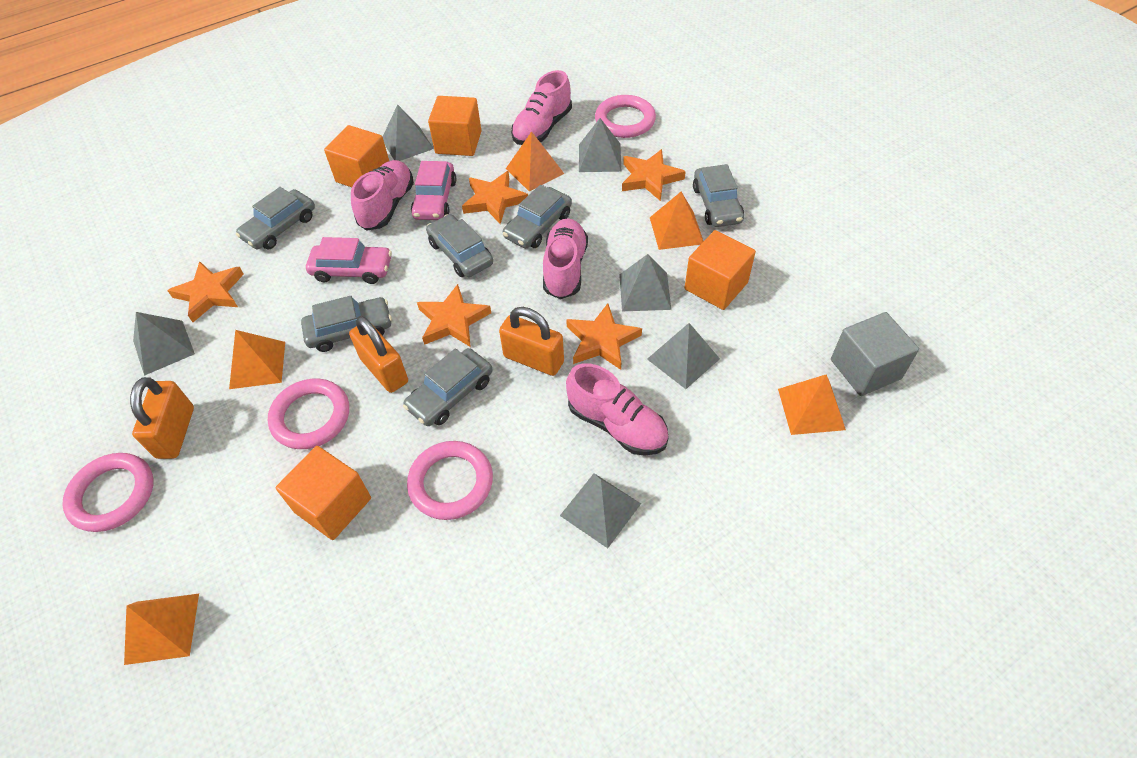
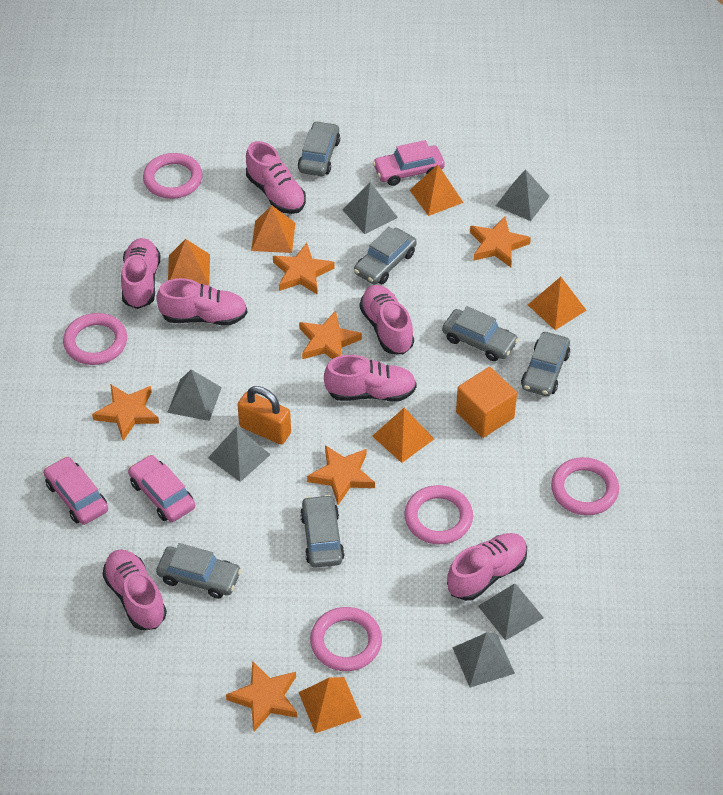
grey cube: 1 -> 0
orange cube: 4 -> 1
orange padlock: 3 -> 1
orange pyramid: 5 -> 6
orange star: 5 -> 6
pink car: 2 -> 3
pink ring: 4 -> 5
pink shoe: 4 -> 7

